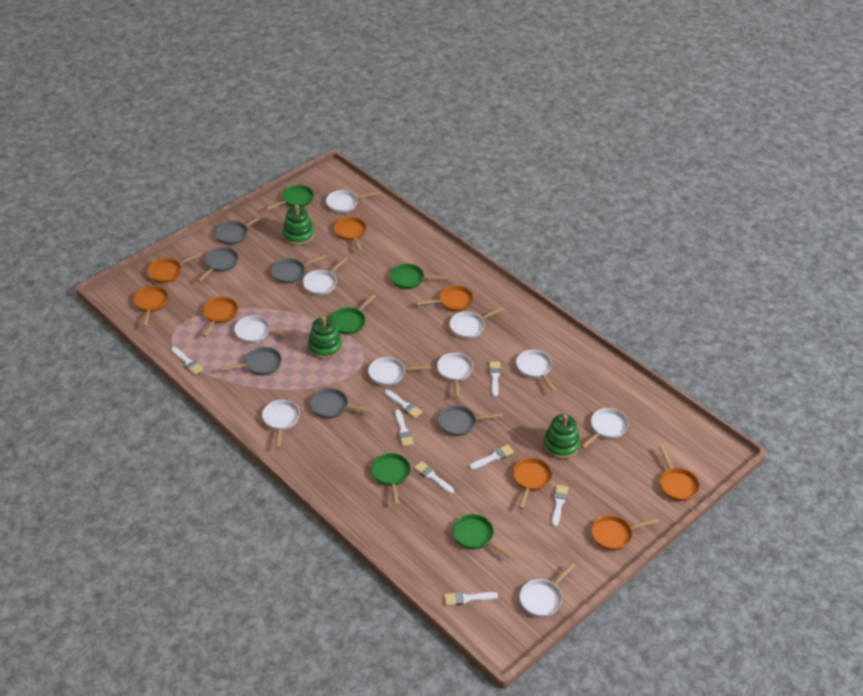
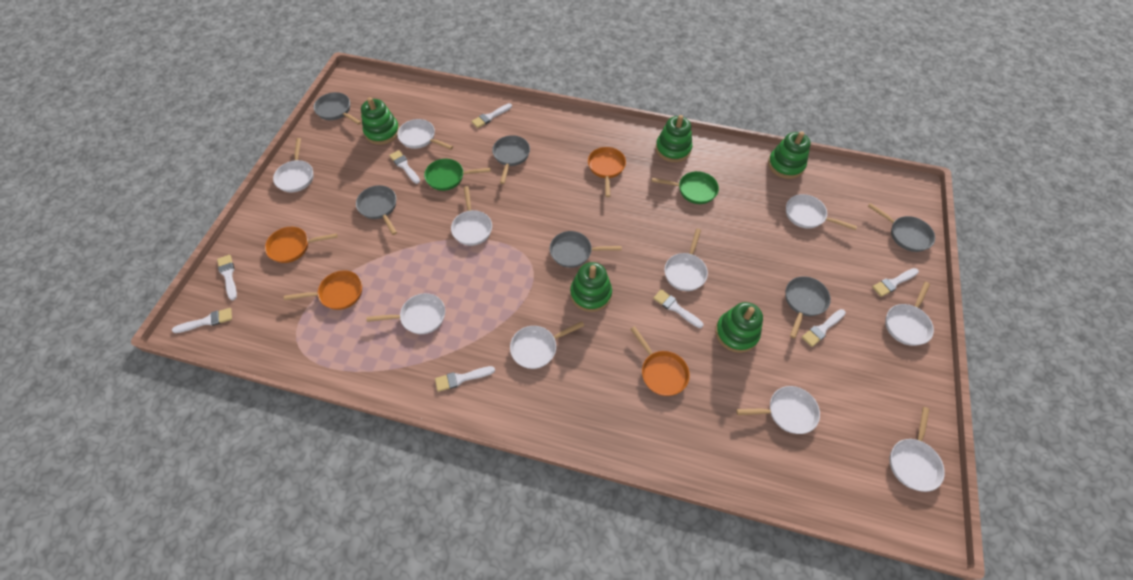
green pan: 5 -> 2
green stacking toy: 3 -> 5
orange pan: 8 -> 4

